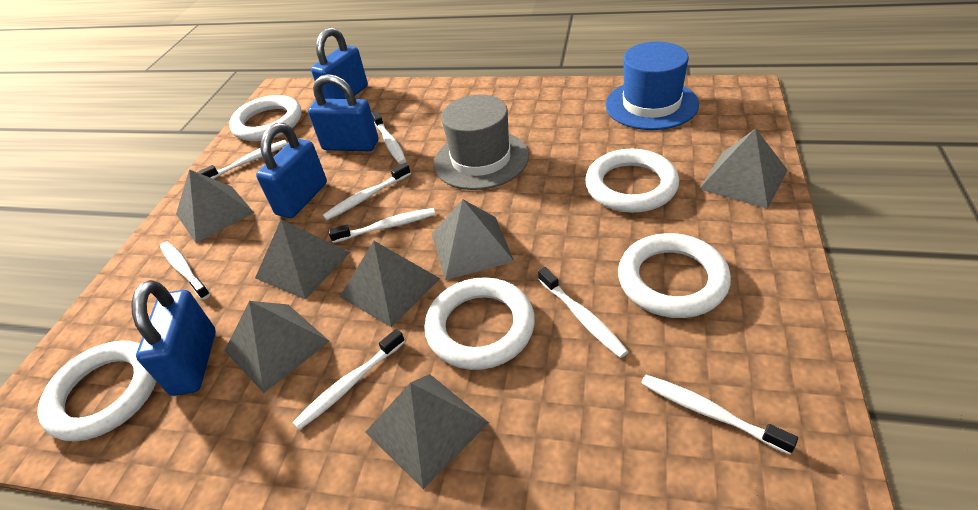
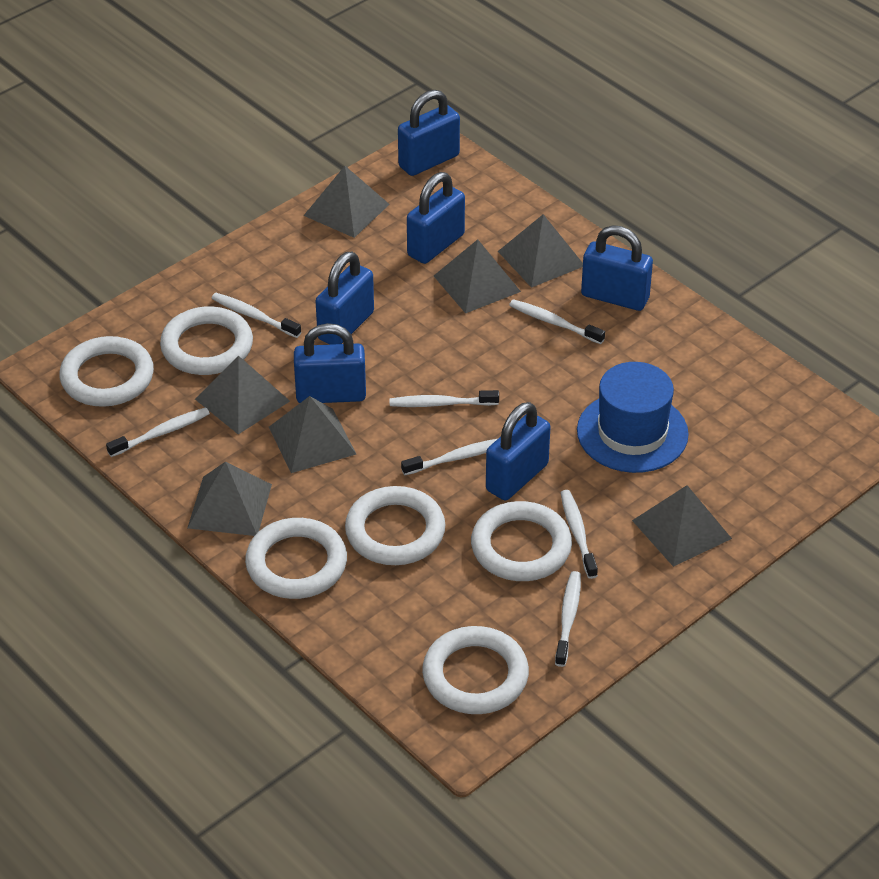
blue padlock: 4 -> 6
grey hat: 1 -> 0
white ring: 5 -> 6
white toothbrush: 8 -> 7

